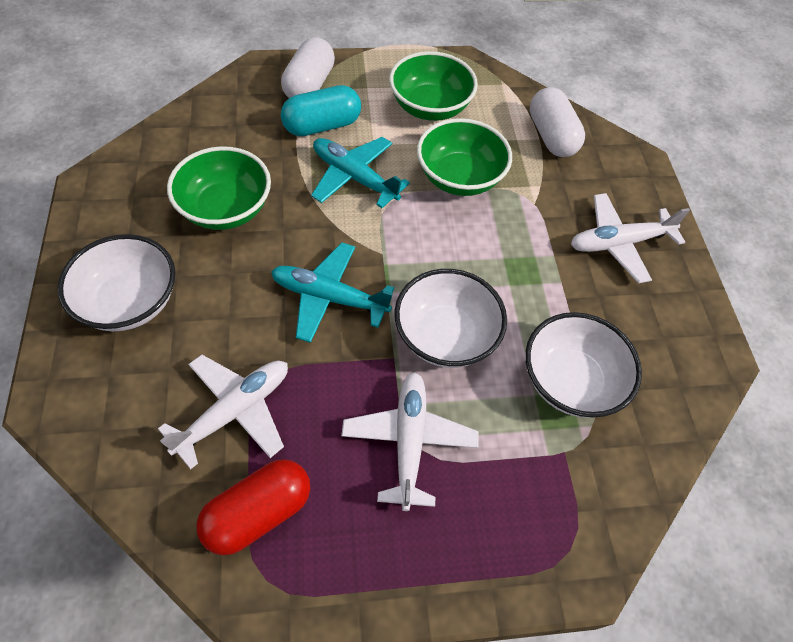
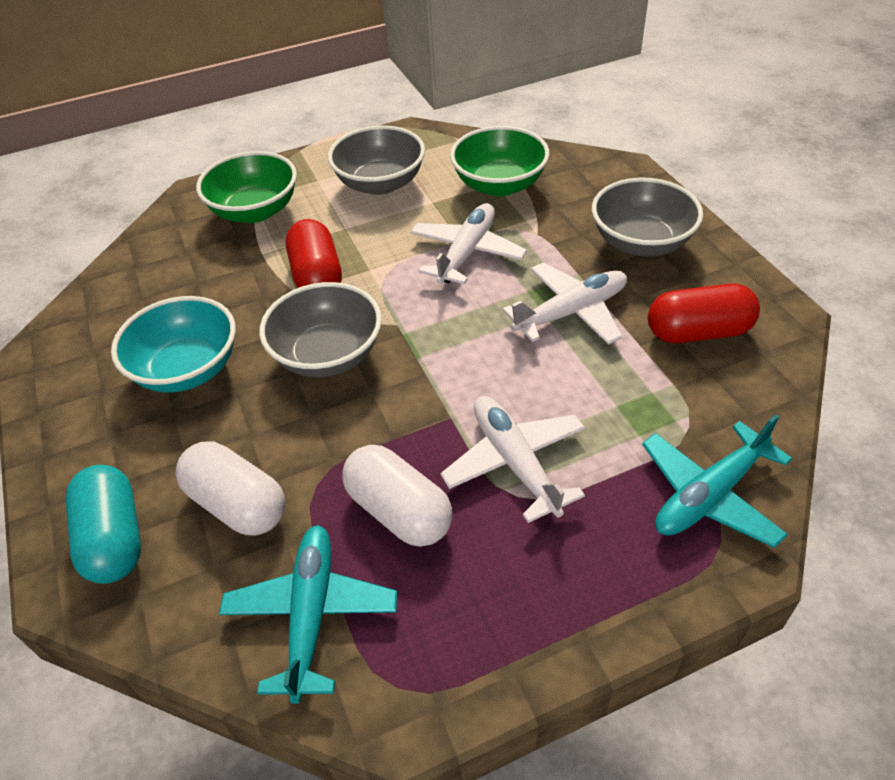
green bowl: 3 -> 2
grey bowl: 0 -> 3
red capsule: 1 -> 2
turquoise bowl: 0 -> 1
white bowl: 3 -> 0

